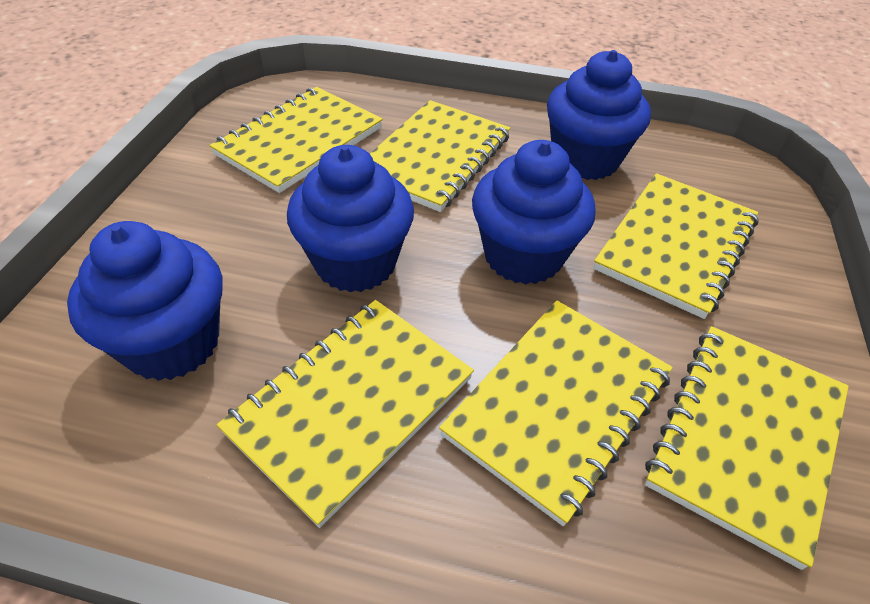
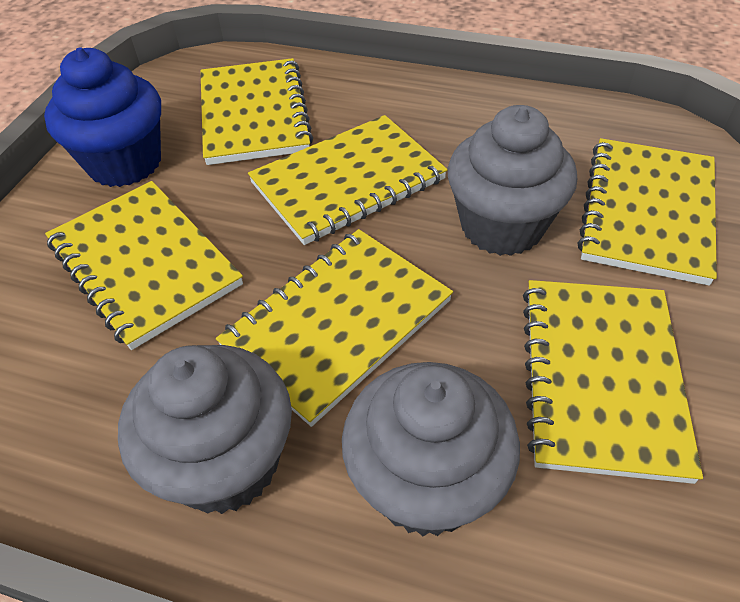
blue cupcake: 4 -> 1
grey cupcake: 0 -> 3

